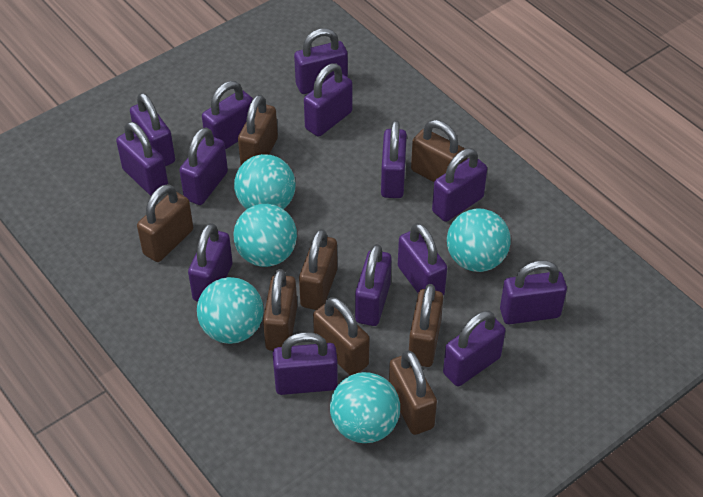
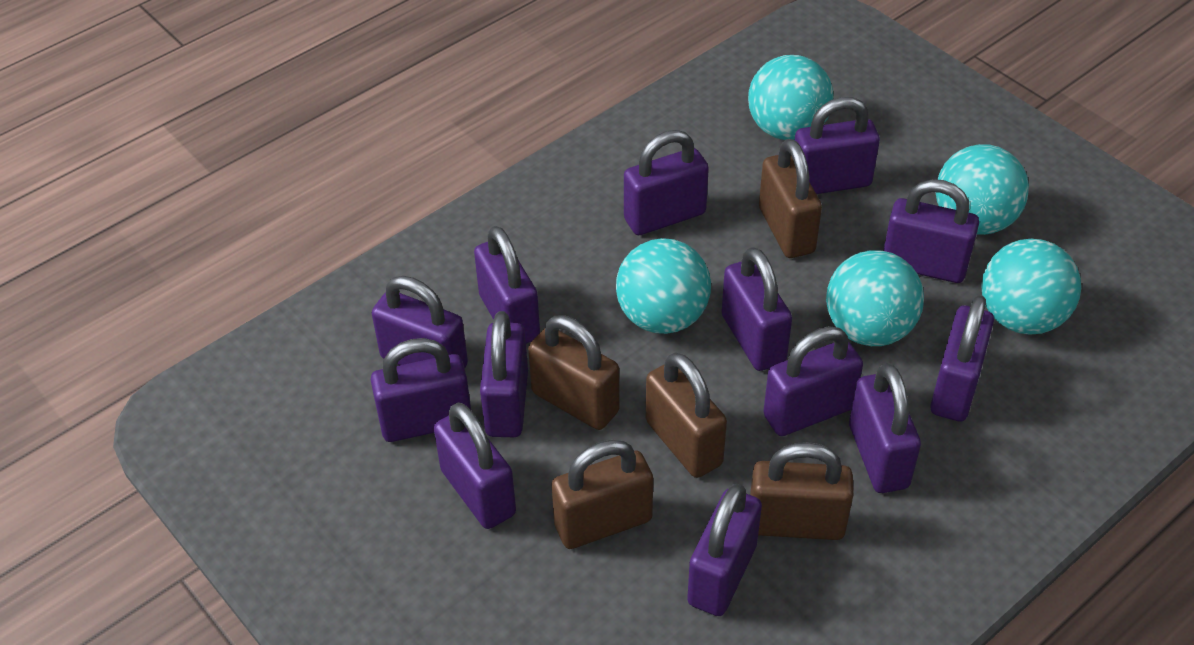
brown padlock: 8 -> 5
purple padlock: 14 -> 13

